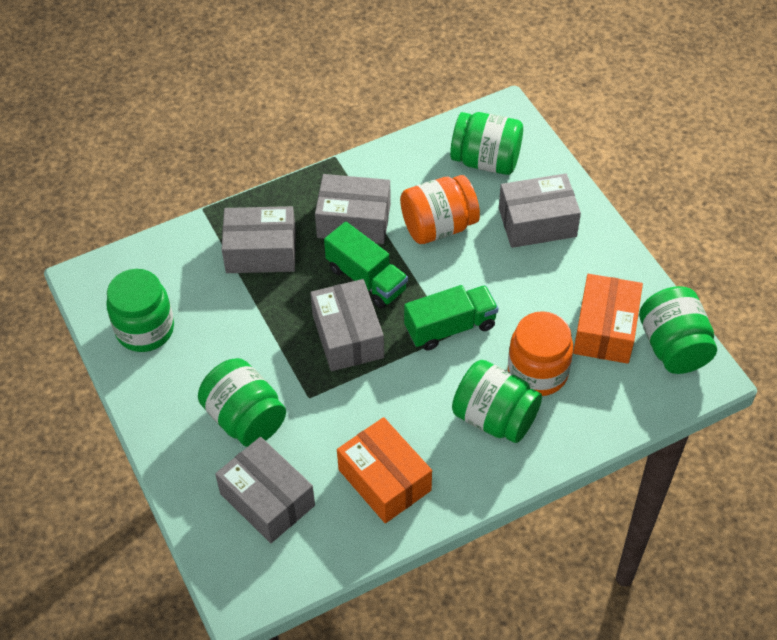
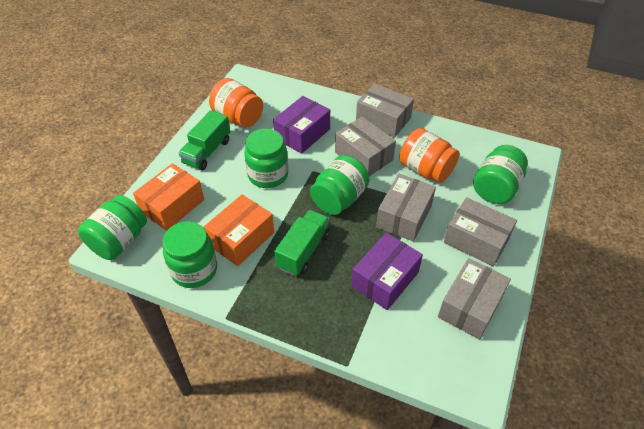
purple box: 0 -> 2

